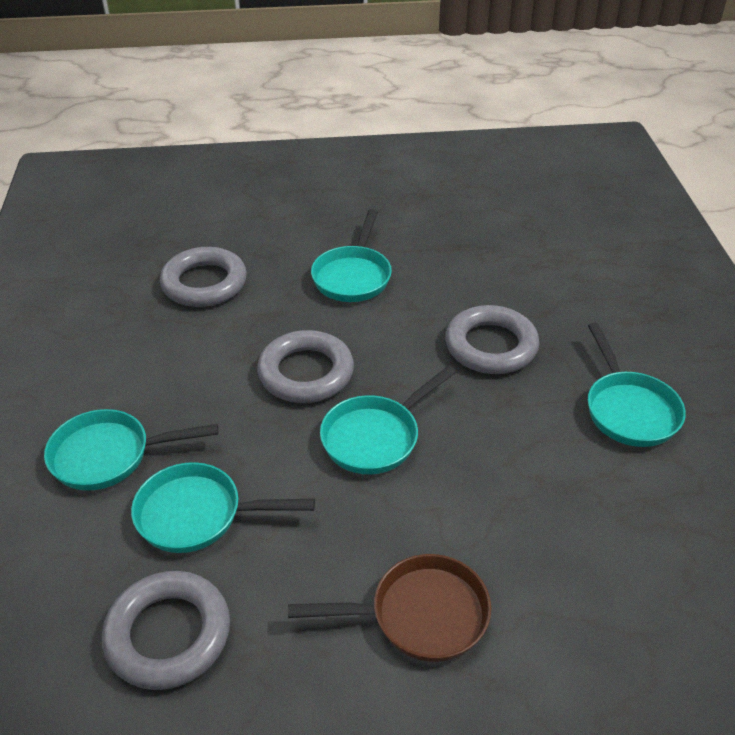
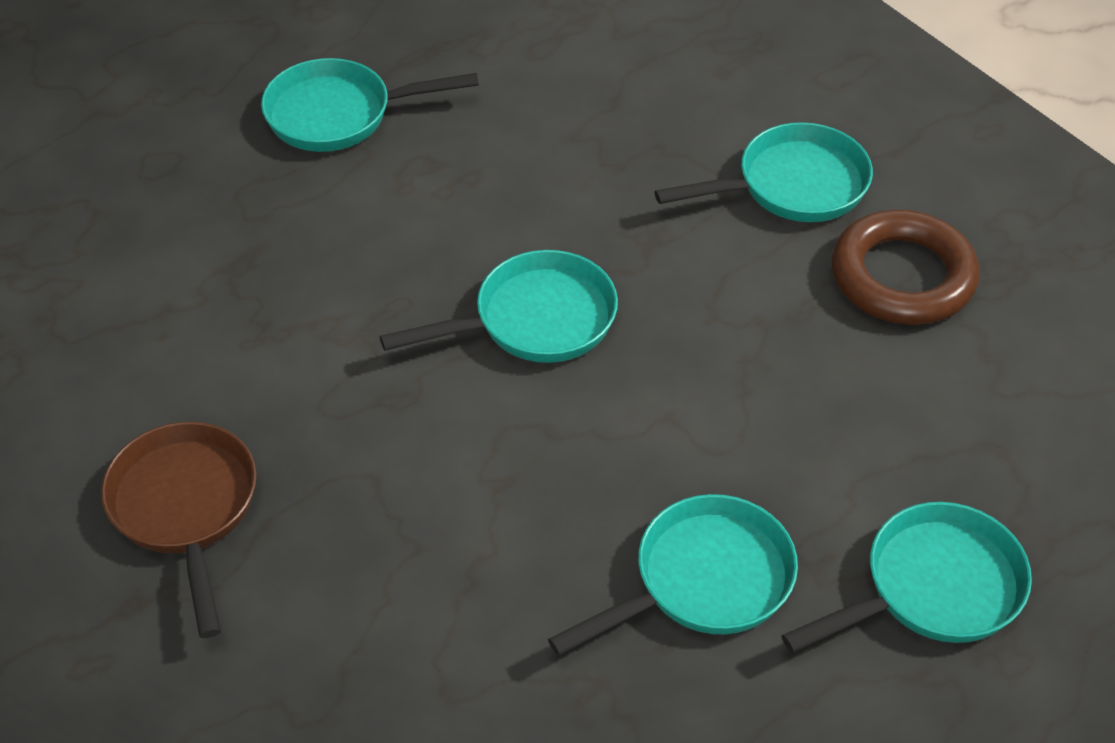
brown ring: 0 -> 1
grey ring: 4 -> 0

